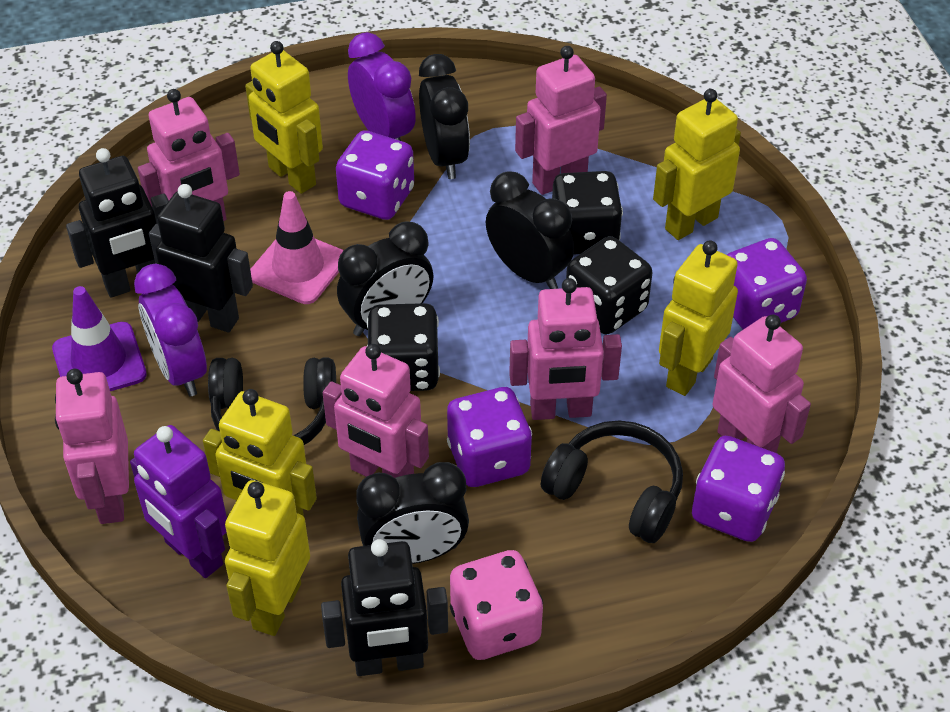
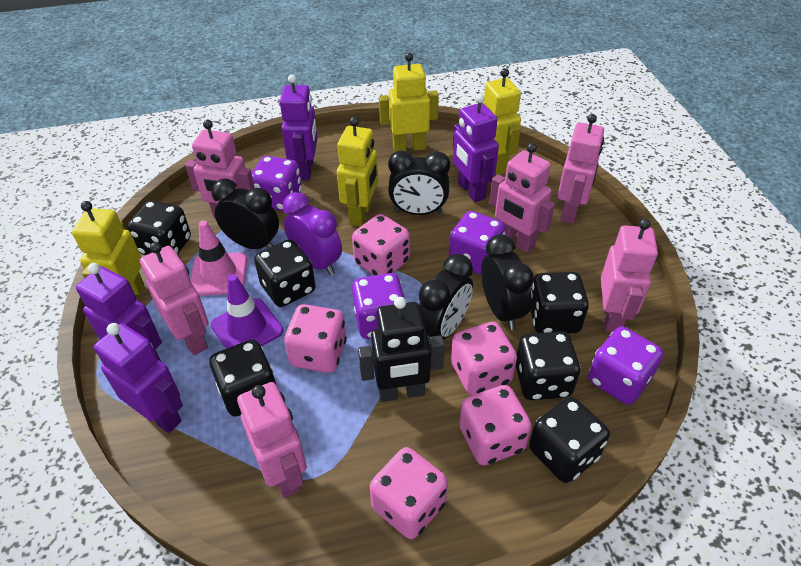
black dice: 3 -> 6
black headphones: 2 -> 0
black robot: 3 -> 1
pink dice: 1 -> 5
purple clock: 2 -> 1
purple robot: 1 -> 4
yellow robot: 5 -> 4

